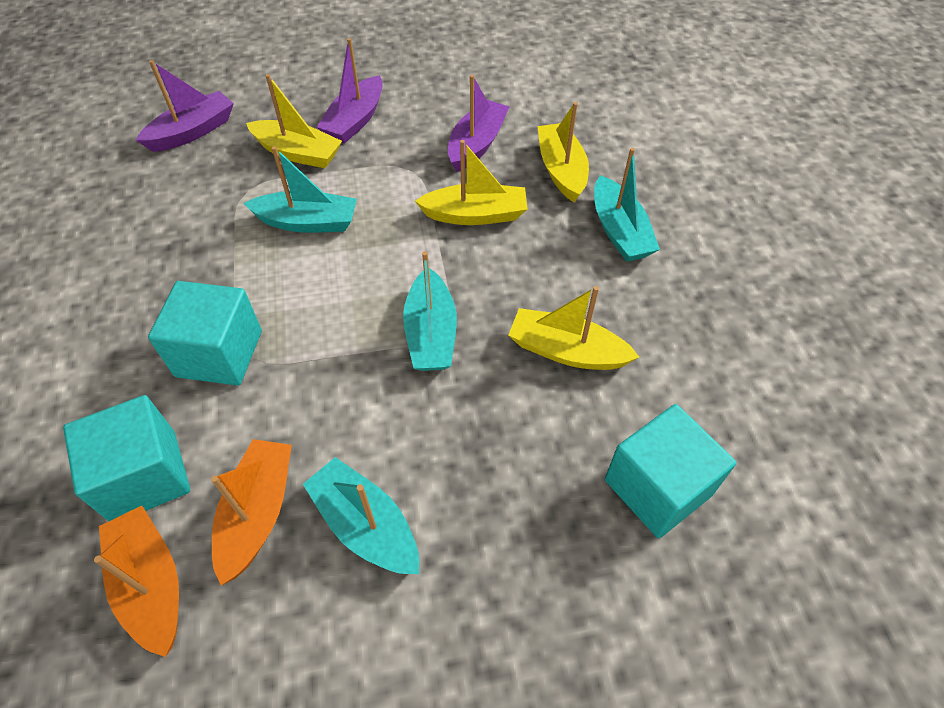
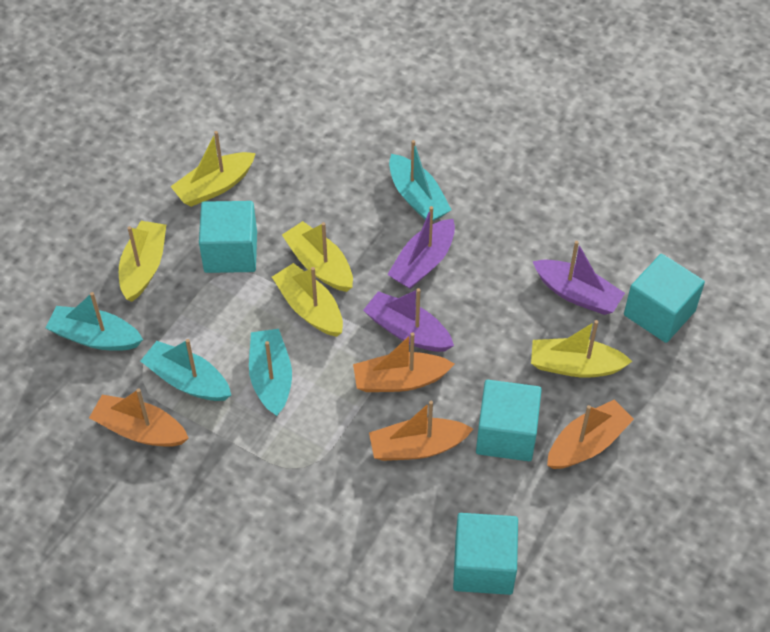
orange boat: 2 -> 4
turquoise cube: 3 -> 4
yellow boat: 4 -> 5

